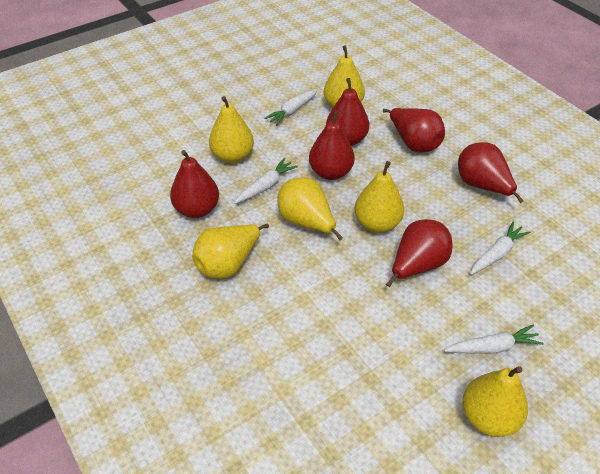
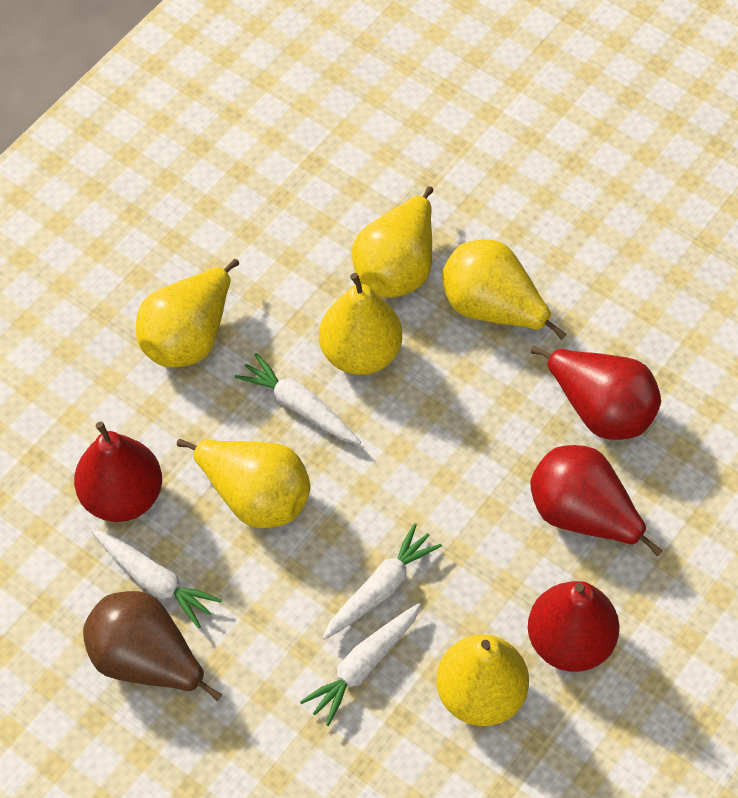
brown pear: 0 -> 1
red pear: 6 -> 4

